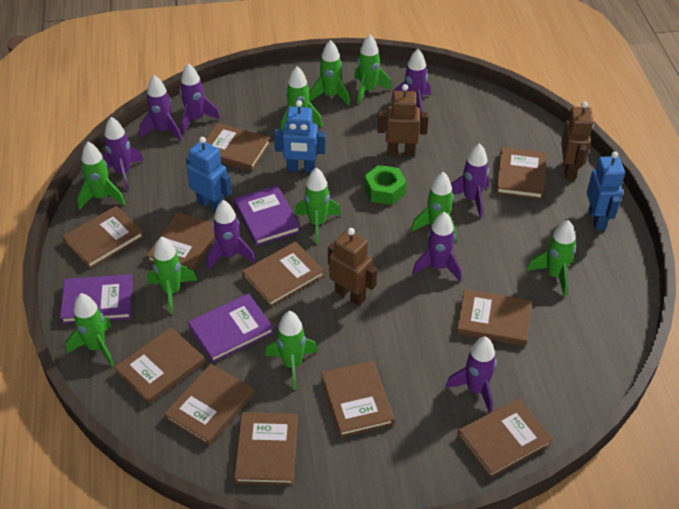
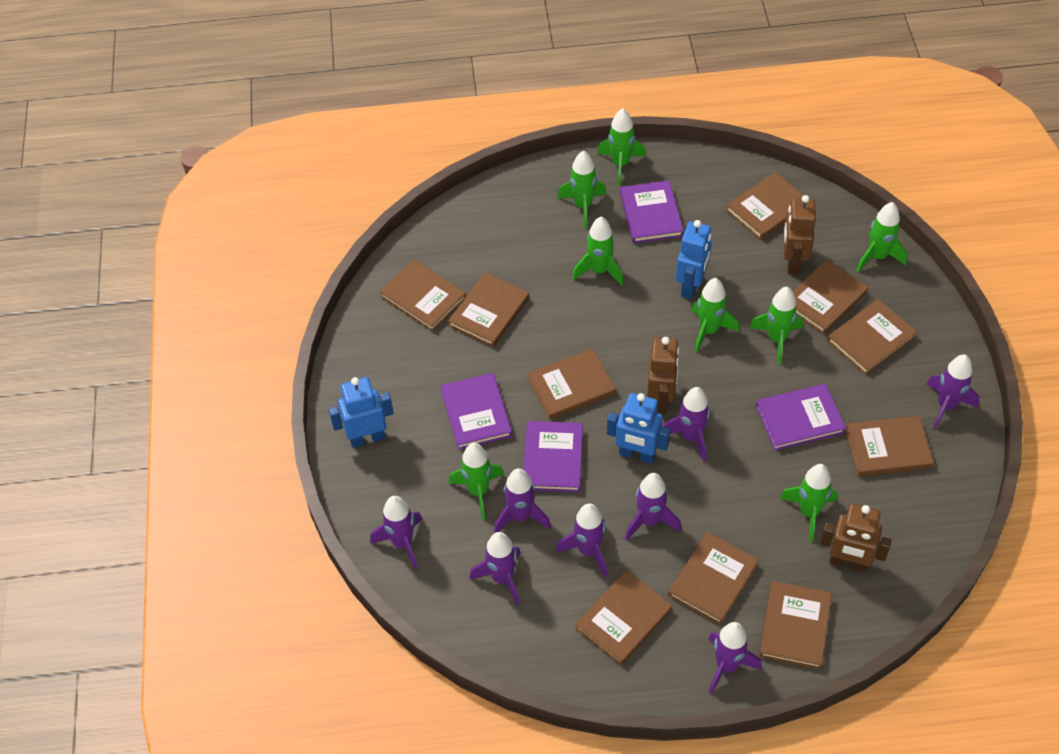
brown book: 11 -> 10
green nut: 1 -> 0
green rocket: 10 -> 8
purple book: 3 -> 4

